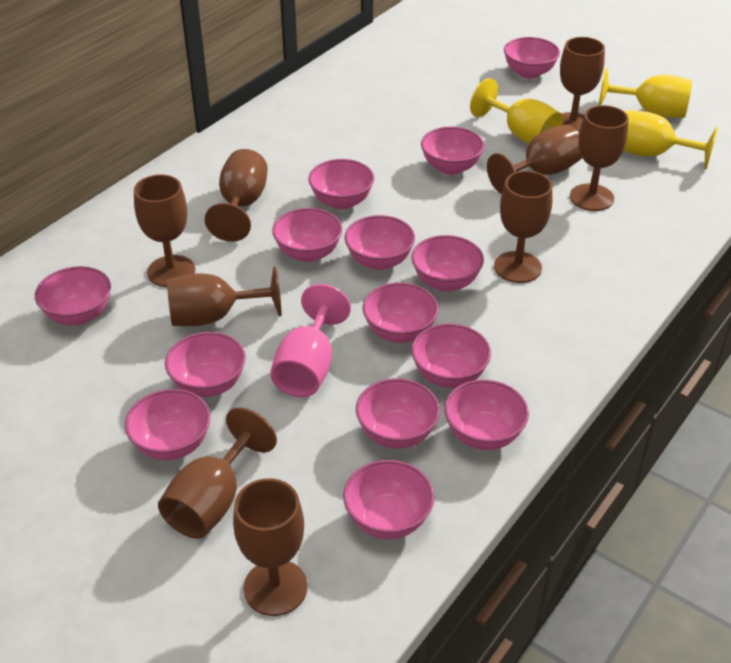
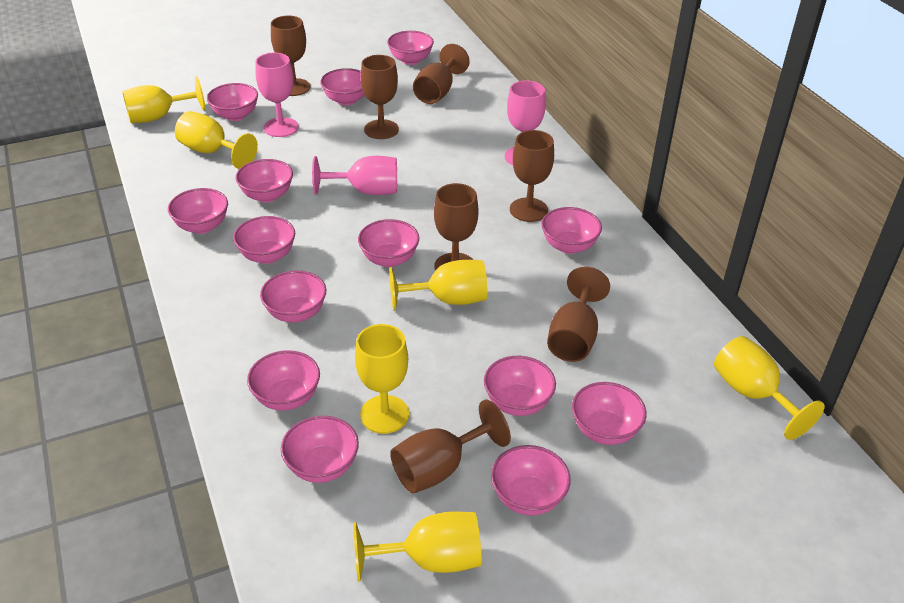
brown goblet: 9 -> 7
pink goblet: 1 -> 3
yellow goblet: 3 -> 6

